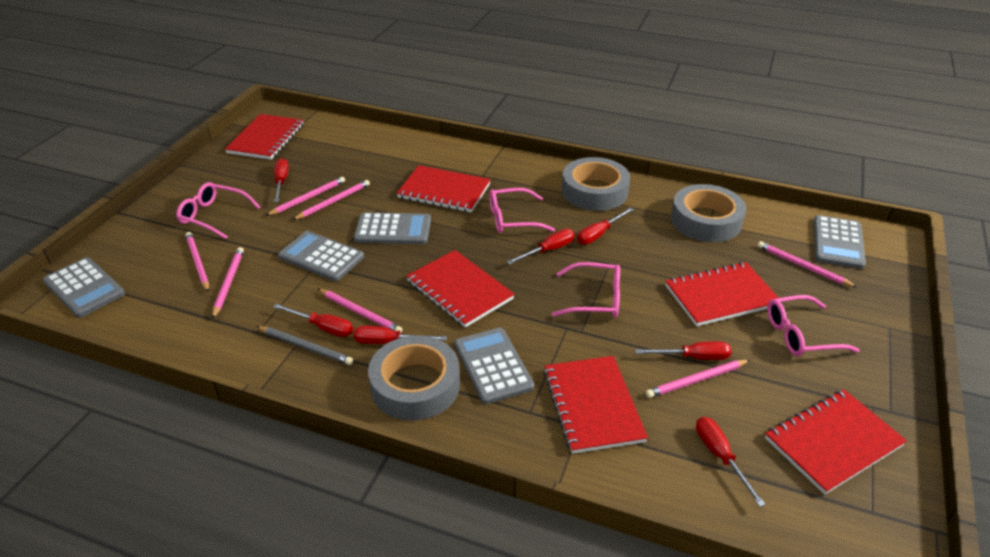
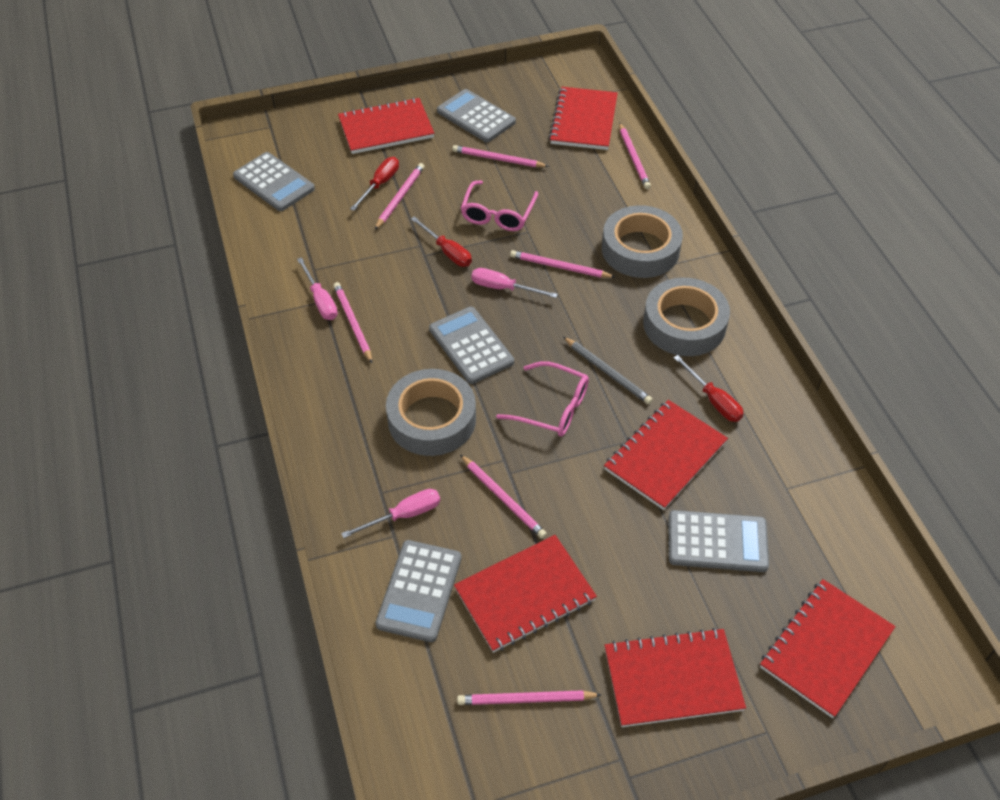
pink glasses: 4 -> 2
pink screwdriver: 0 -> 3
red screwdriver: 7 -> 3

